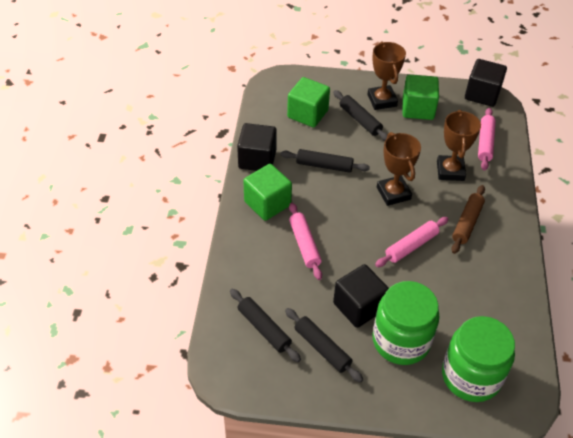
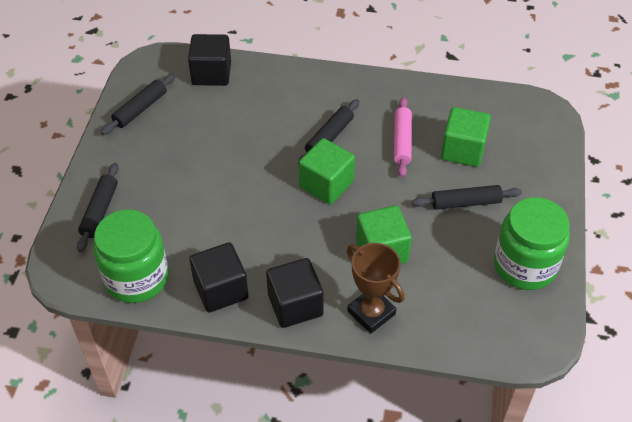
brown rolling pin: 1 -> 0
brown trophy: 3 -> 1
pink rolling pin: 3 -> 1

